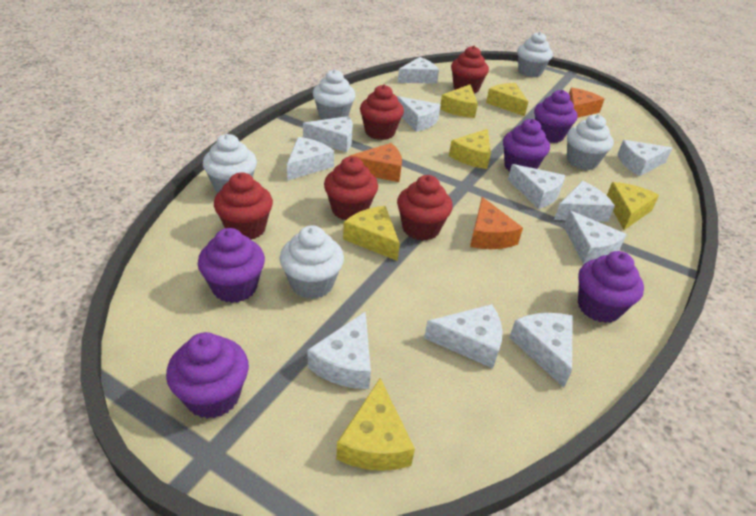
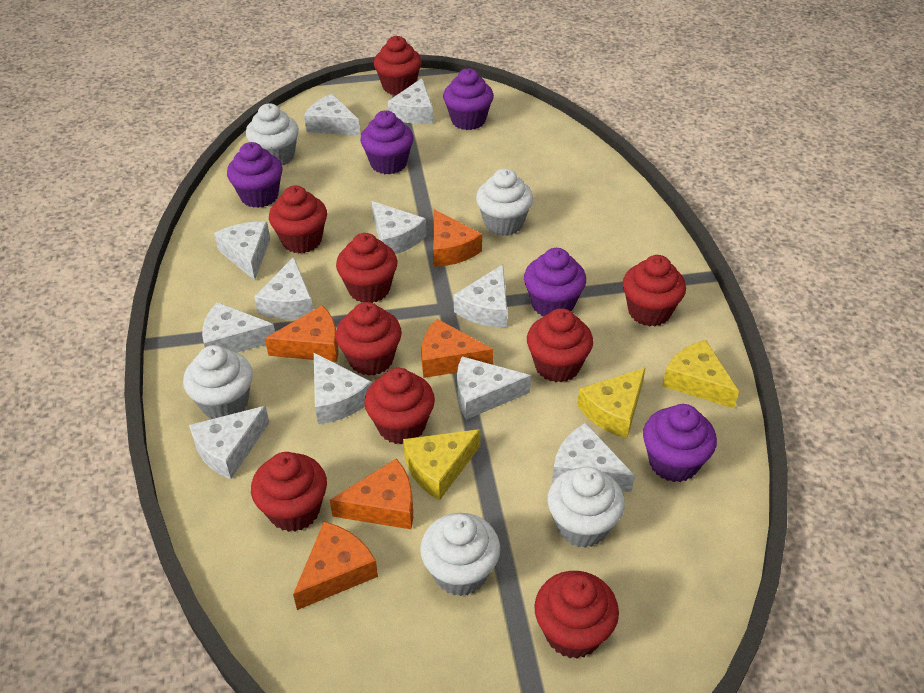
orange cheese: 3 -> 5
red cupcake: 5 -> 9
yellow cheese: 6 -> 3

